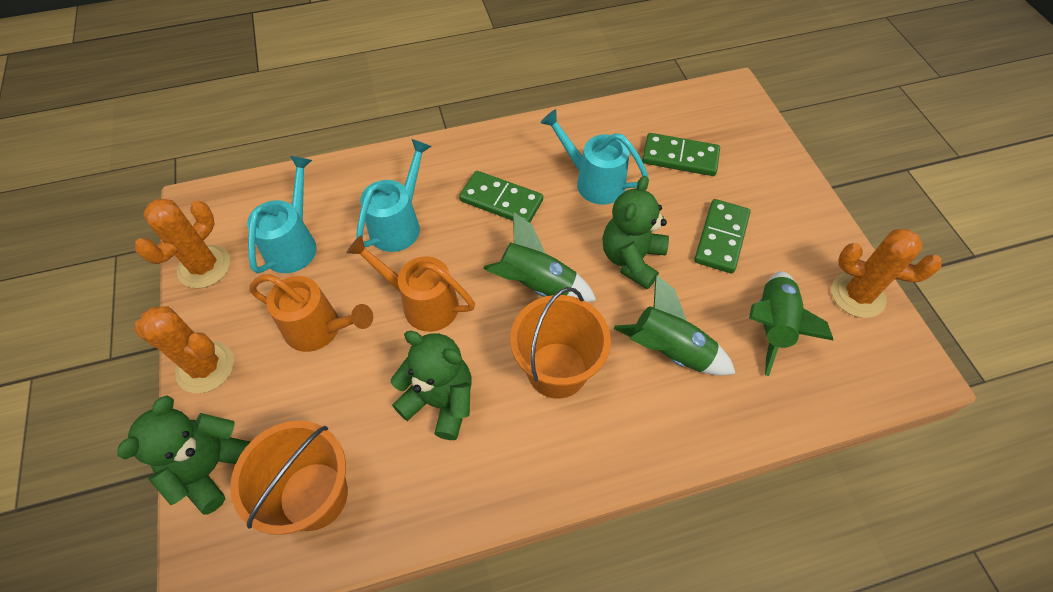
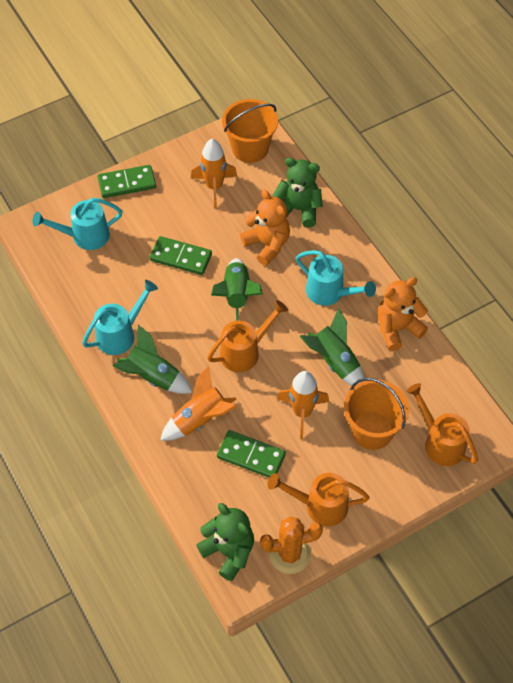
green teddy bear: 3 -> 2
orange cactus: 3 -> 1
orange rocket: 0 -> 3
orange teddy bear: 0 -> 2
orange watering can: 2 -> 3

